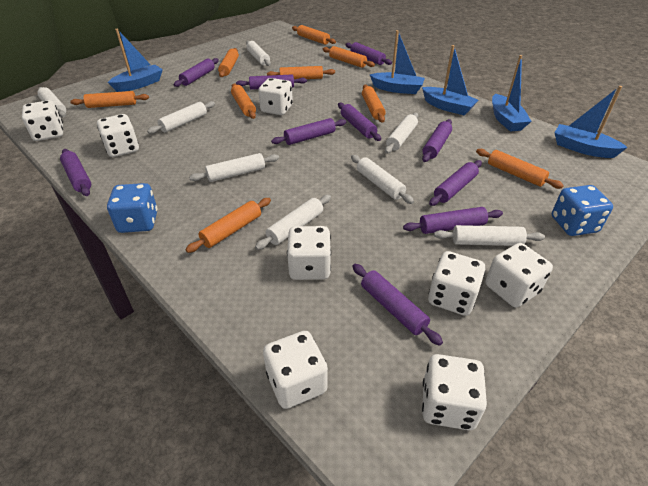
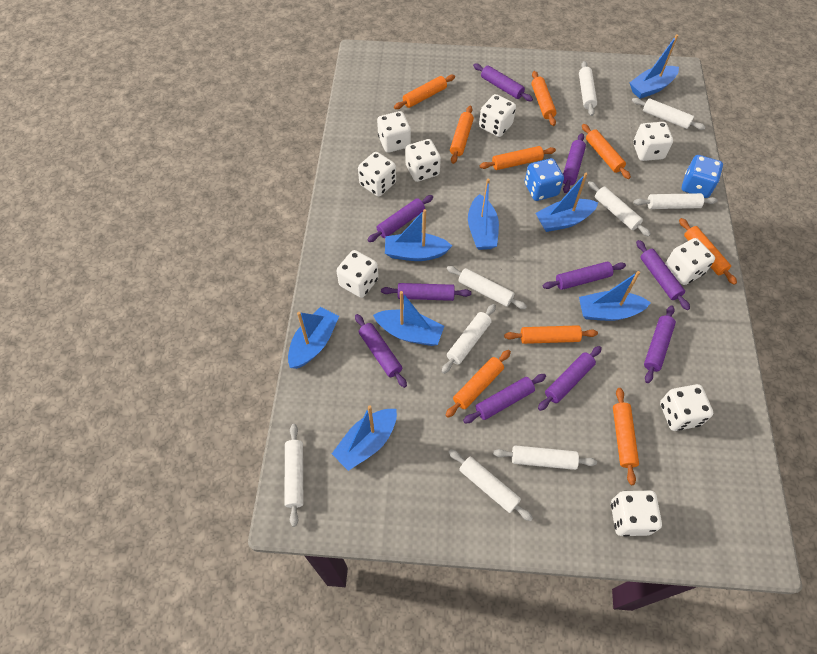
blue boat: 5 -> 8
white dice: 8 -> 9
white rolling pin: 8 -> 9

